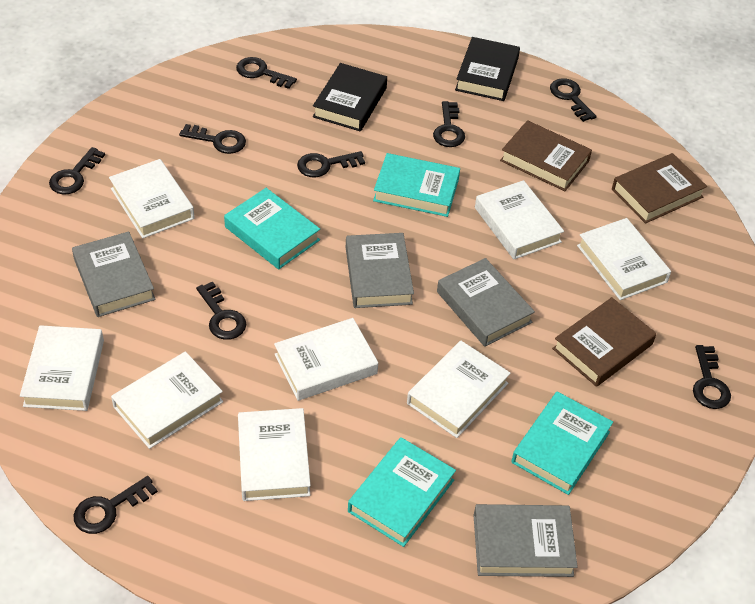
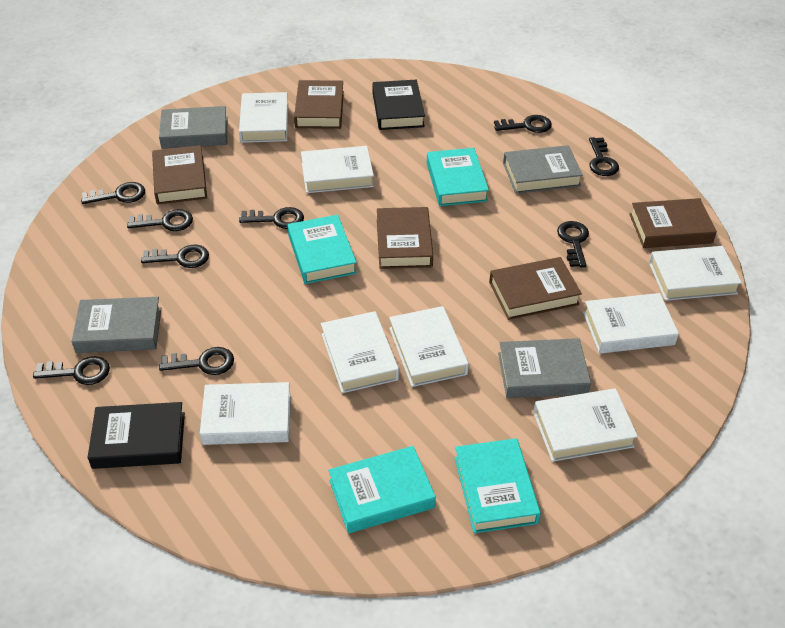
brown book: 3 -> 5

